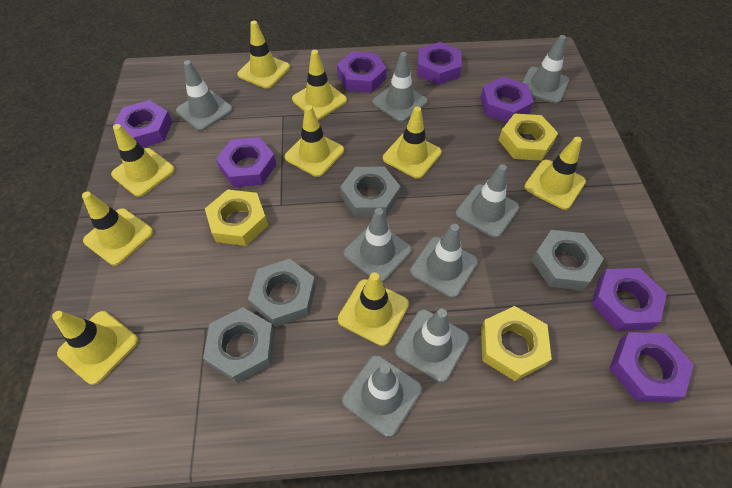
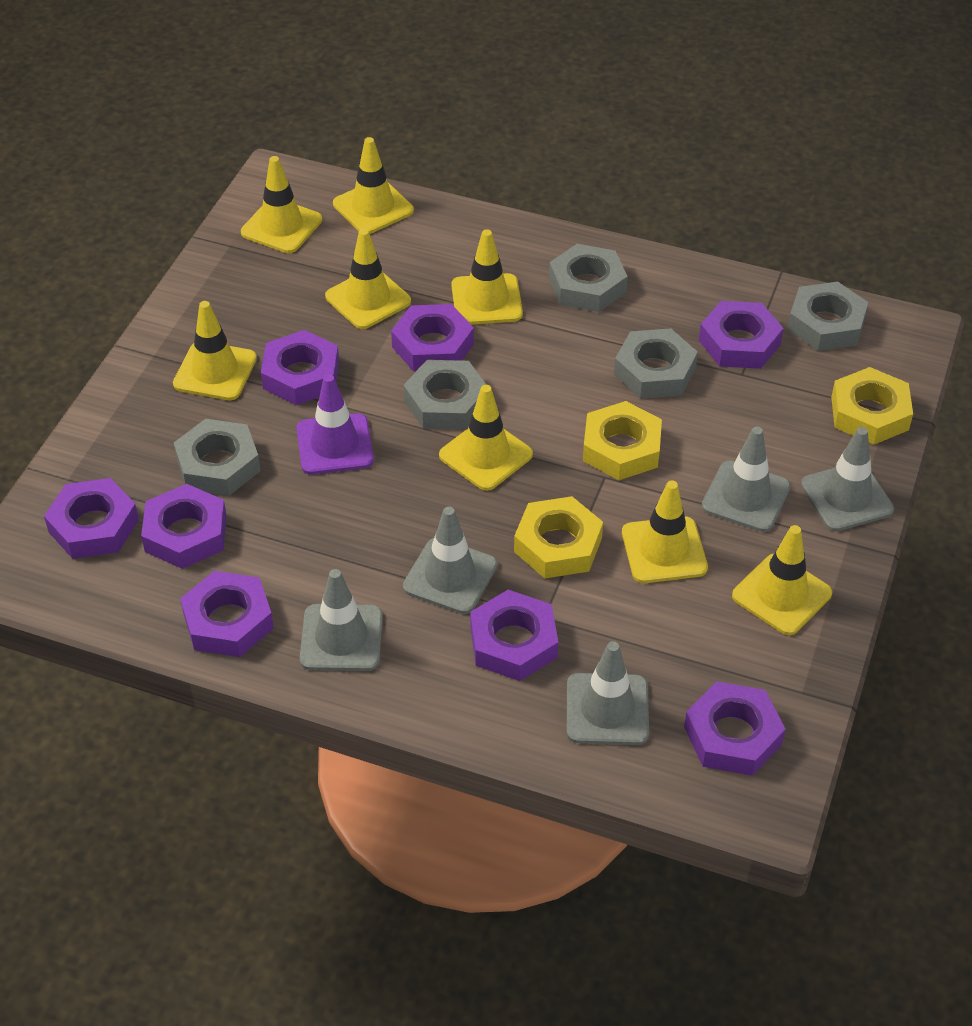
grey nut: 4 -> 5
grey traffic cone: 8 -> 5
purple nut: 7 -> 8
purple traffic cone: 0 -> 1
yellow traffic cone: 9 -> 8

